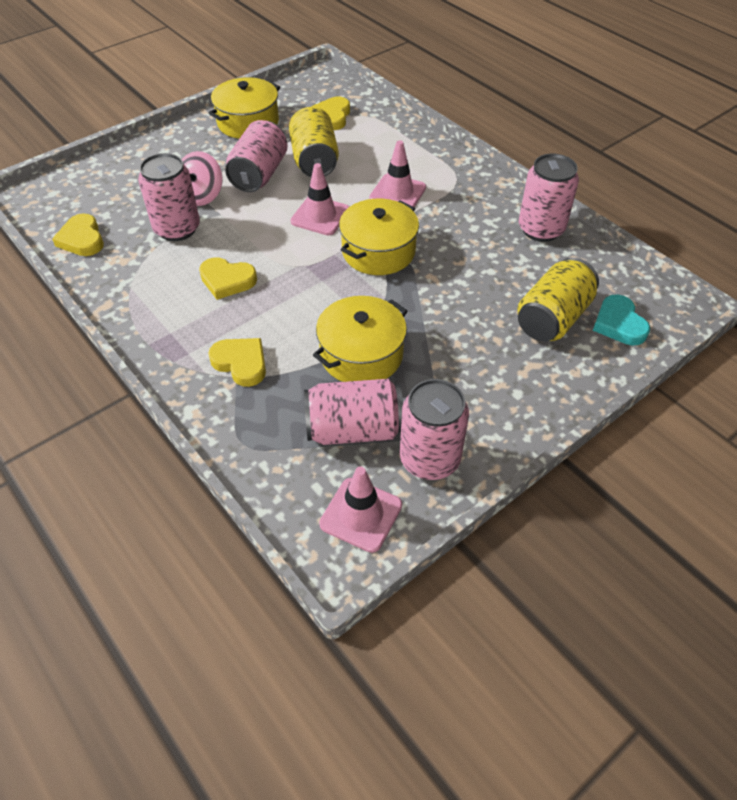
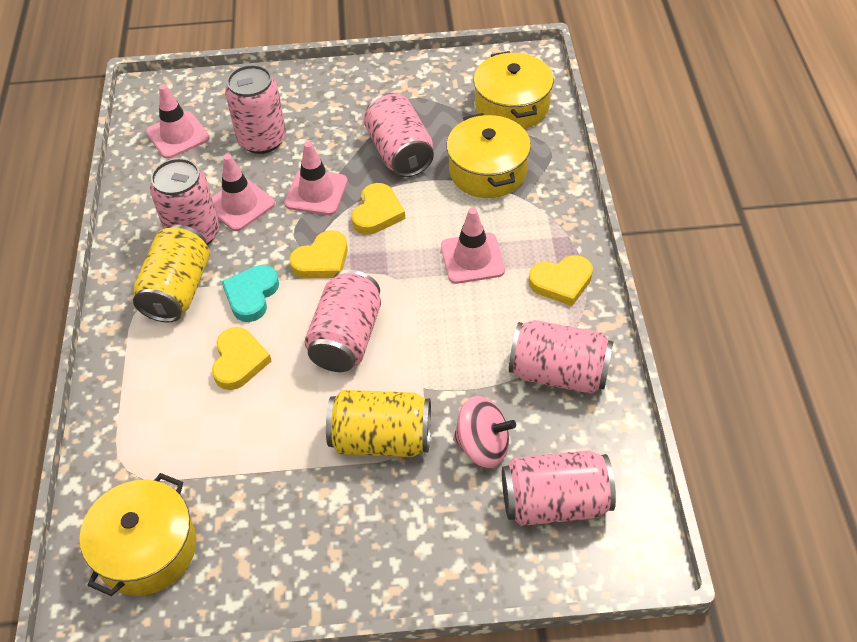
pink can: 5 -> 6
pink traffic cone: 3 -> 4

